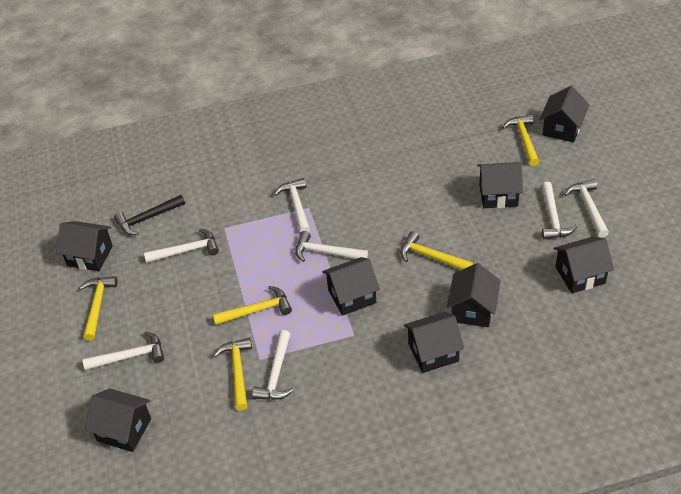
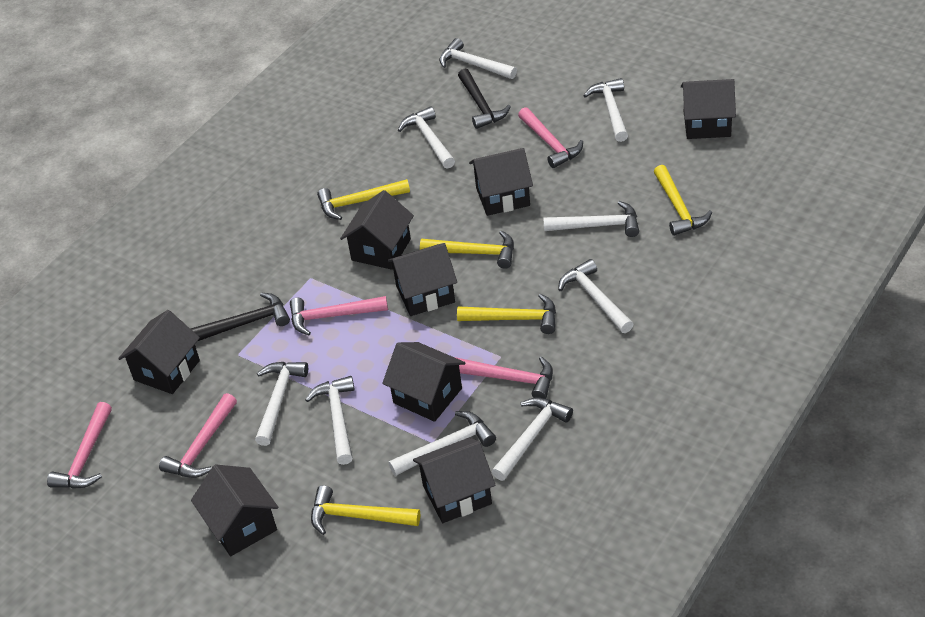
black hammer: 1 -> 2
pink hammer: 0 -> 5
white hammer: 7 -> 9

